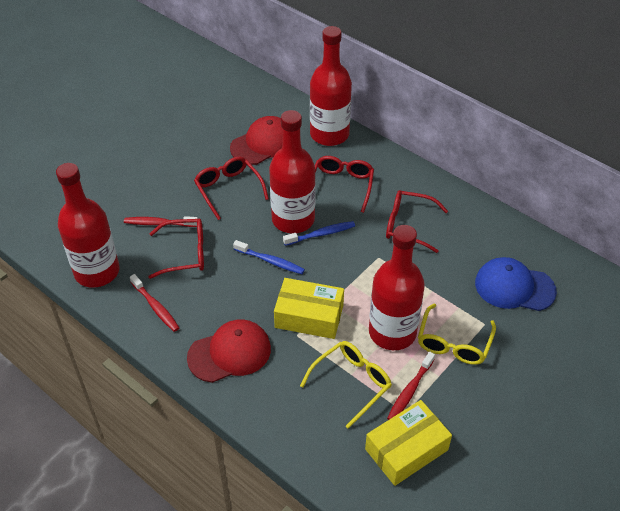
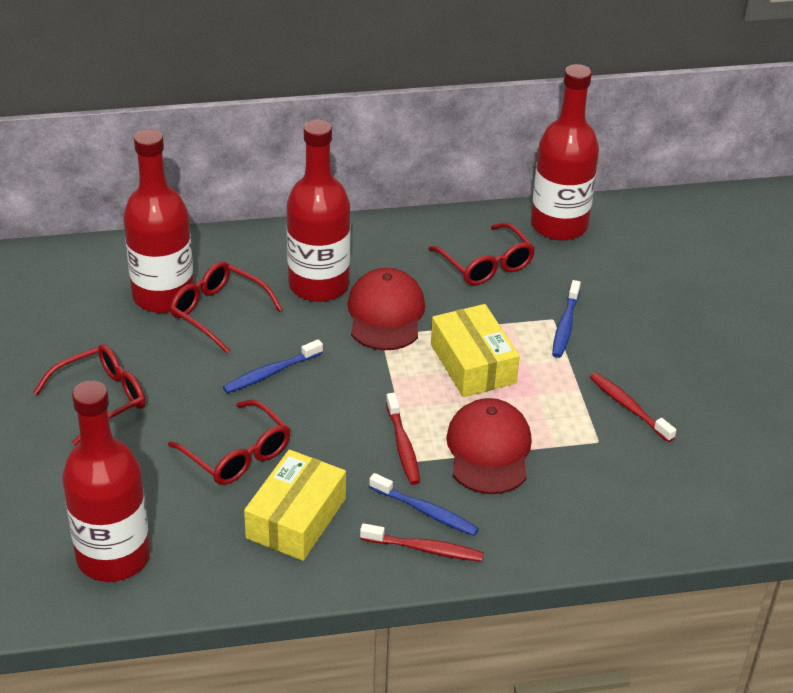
blue cap: 1 -> 0
blue toothbrush: 2 -> 3
yellow glasses: 2 -> 0

